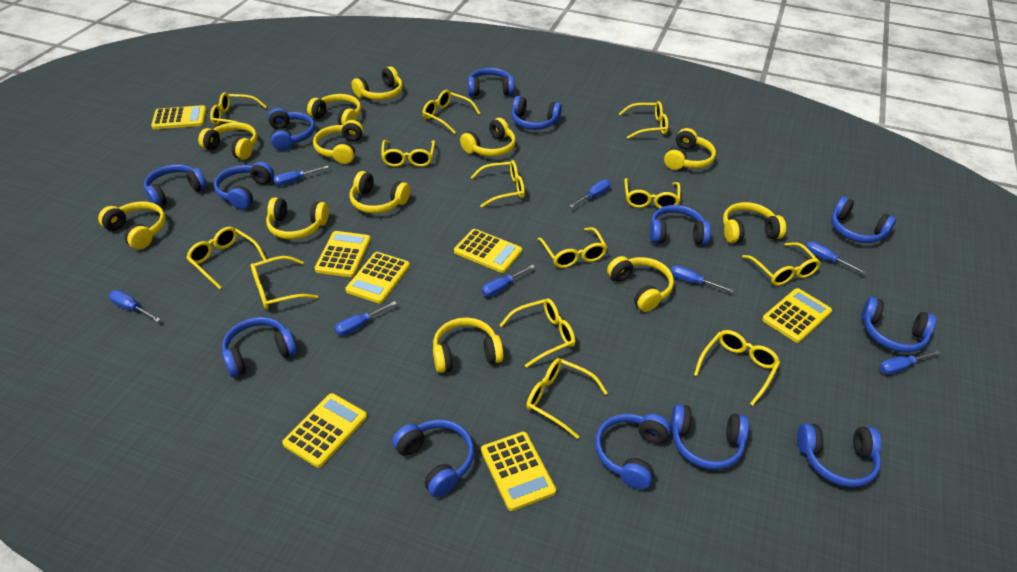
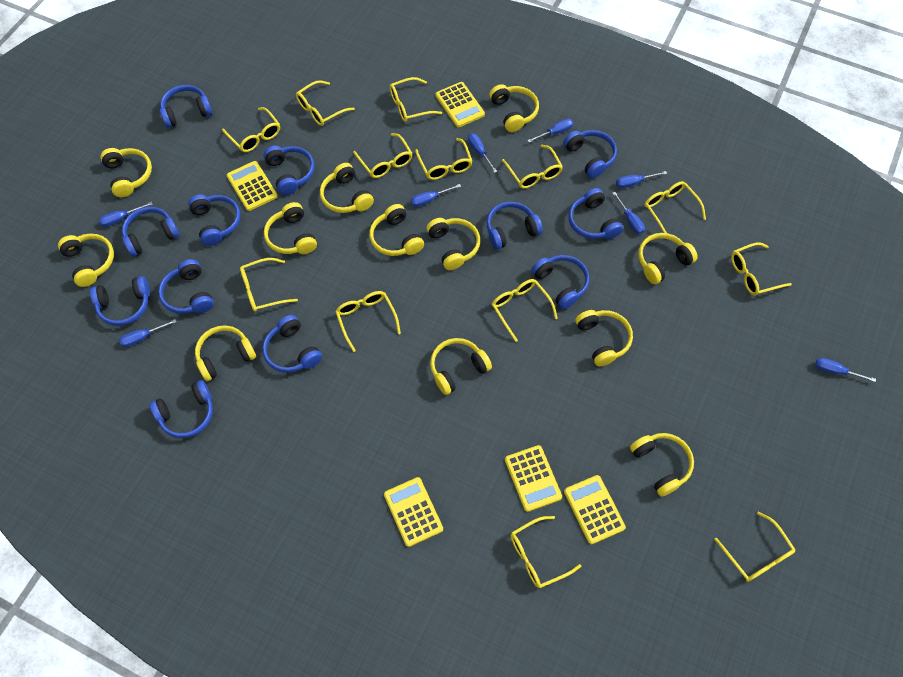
blue headphones: 13 -> 12
yellow calculator: 7 -> 5

